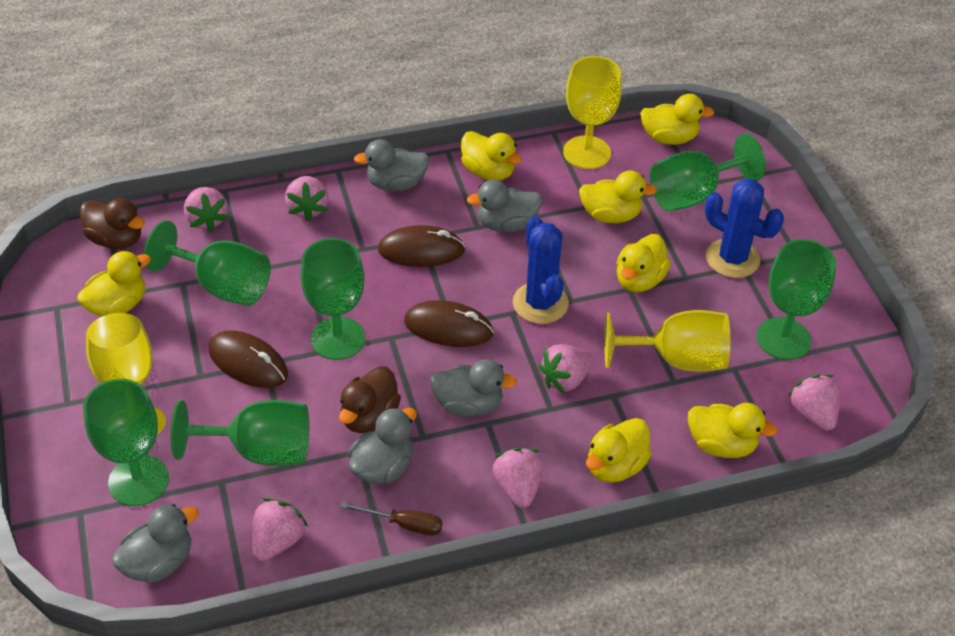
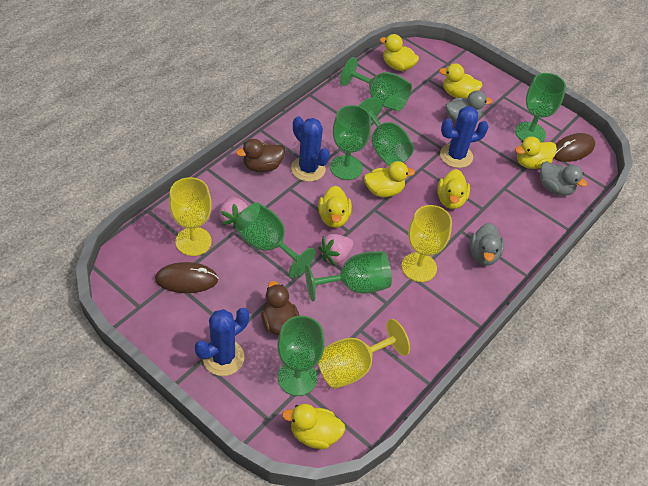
blue cactus: 2 -> 3
brown mouse: 3 -> 2
brown screwdriver: 1 -> 0
green goblet: 6 -> 7
grey duck: 5 -> 3
pink strawberry: 6 -> 2

